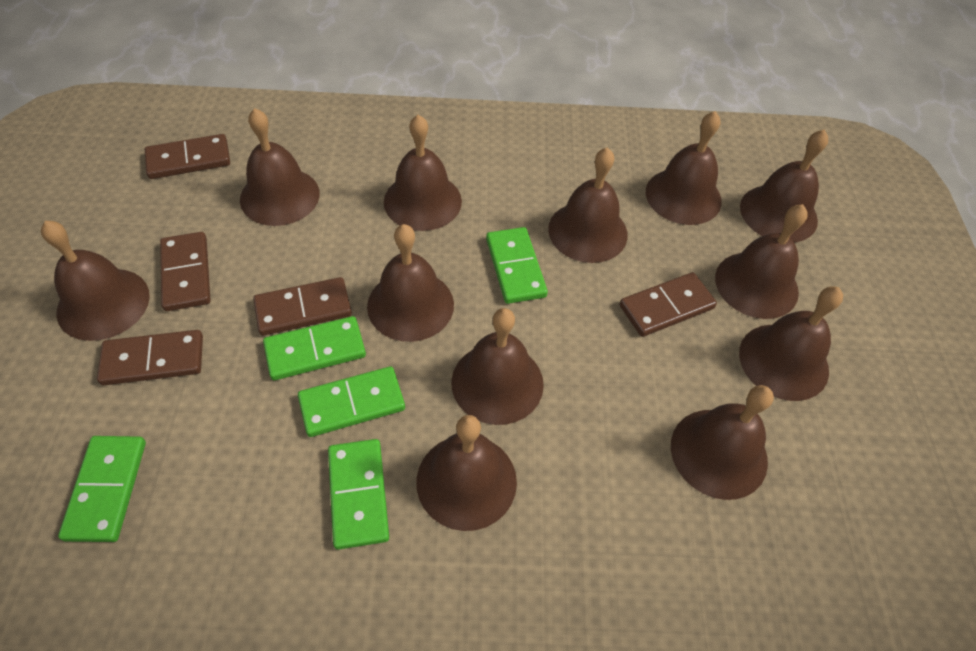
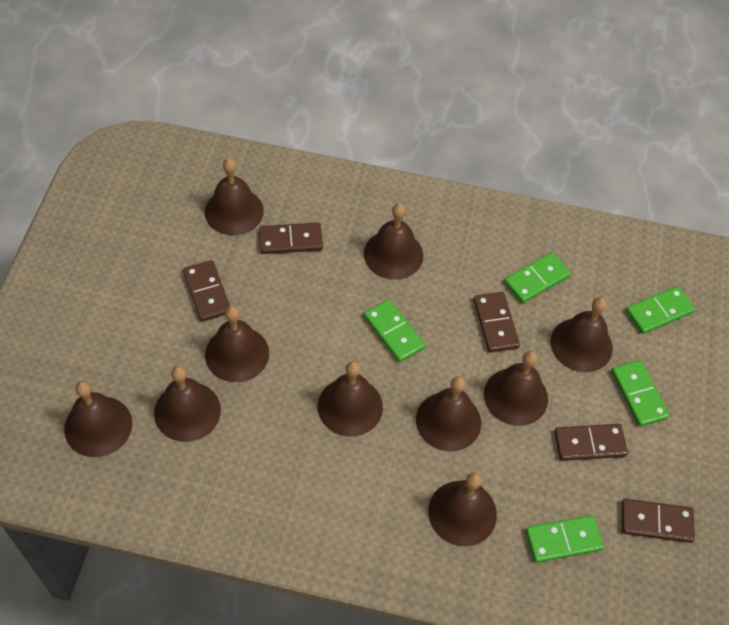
brown bell: 12 -> 10

